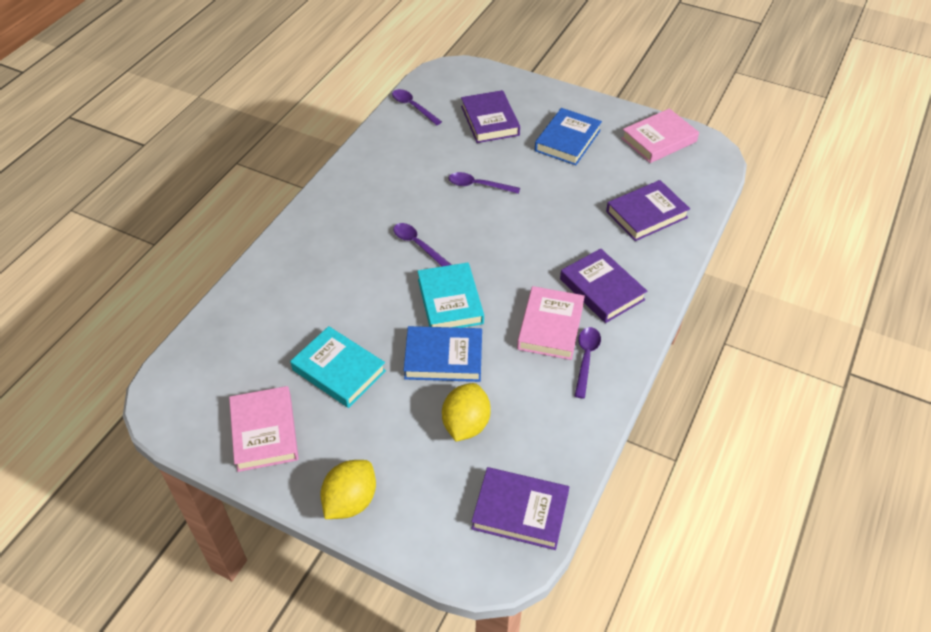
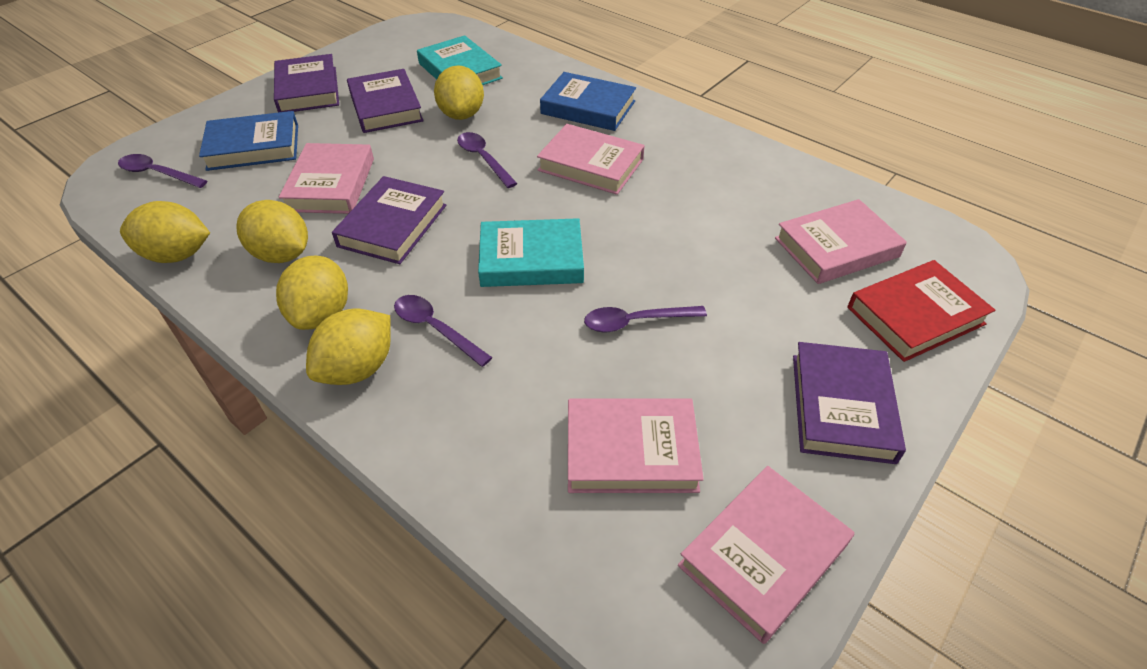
pink book: 3 -> 5
red book: 0 -> 1
yellow lemon: 2 -> 5

